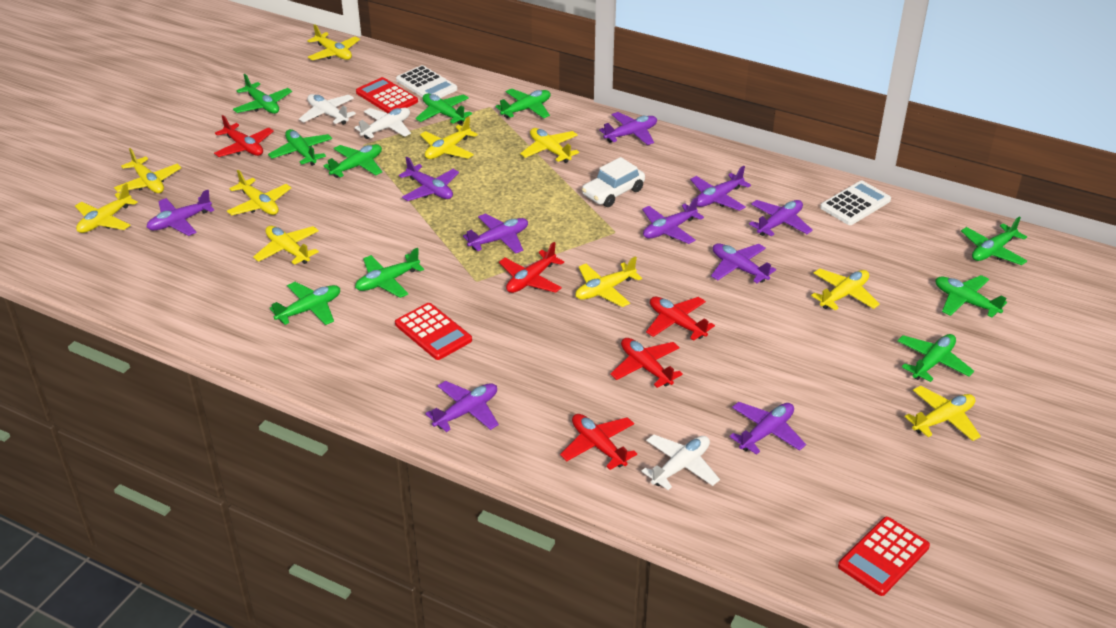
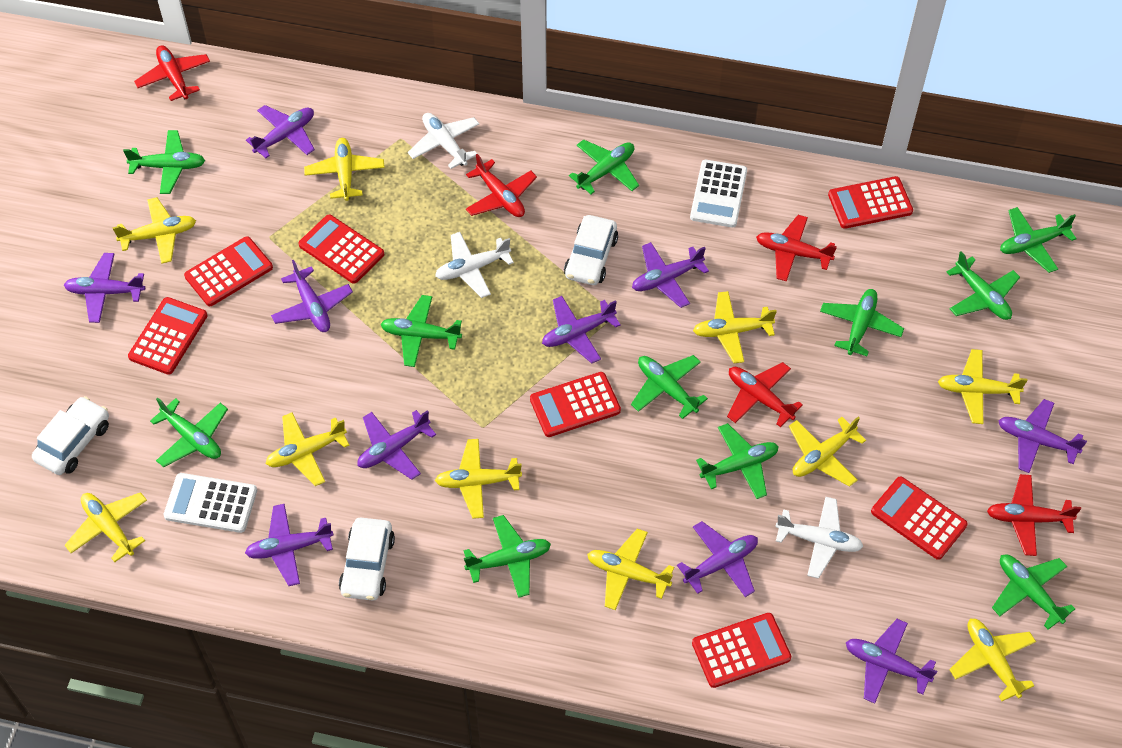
green plane: 10 -> 11
red calculator: 3 -> 7
white car: 1 -> 3

